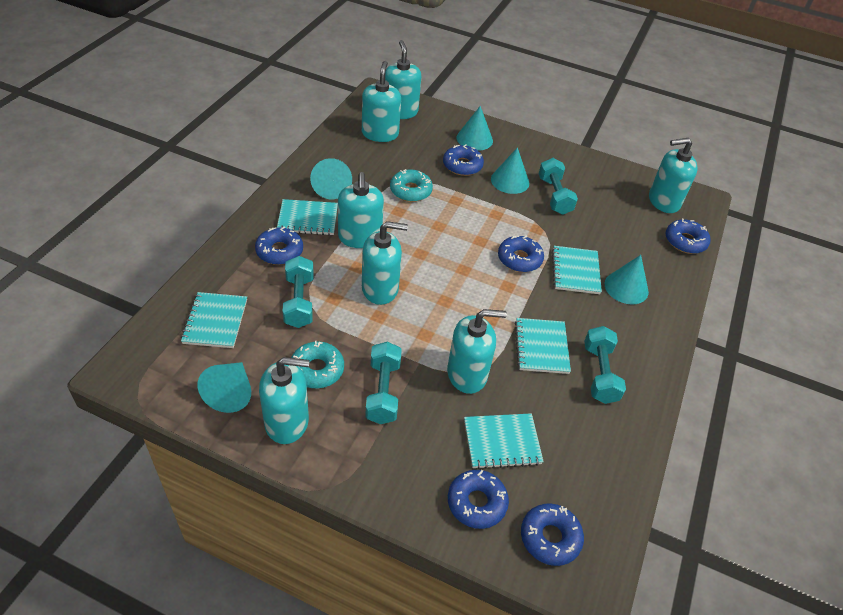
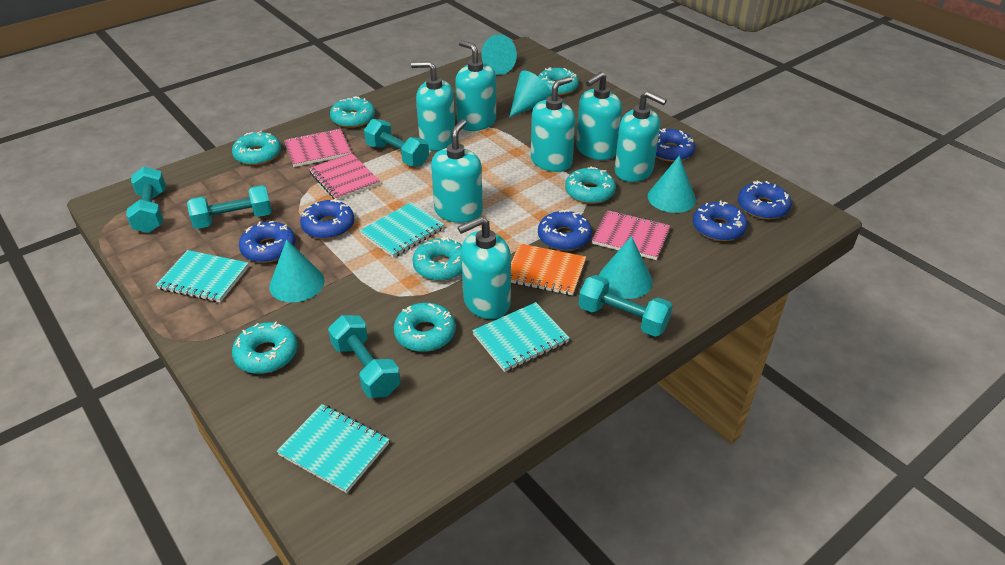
orange notebook: 0 -> 1
pink notebook: 0 -> 3
turquoise donut: 2 -> 7
turquoise dumbbell: 4 -> 5
turquoise notebook: 5 -> 4

